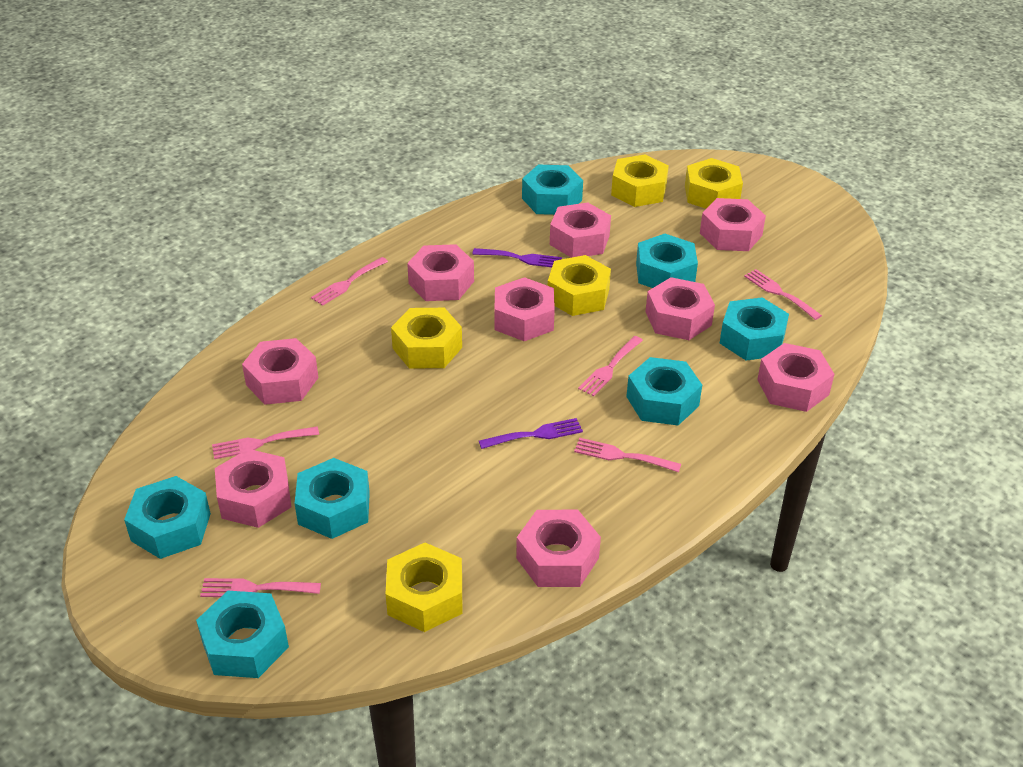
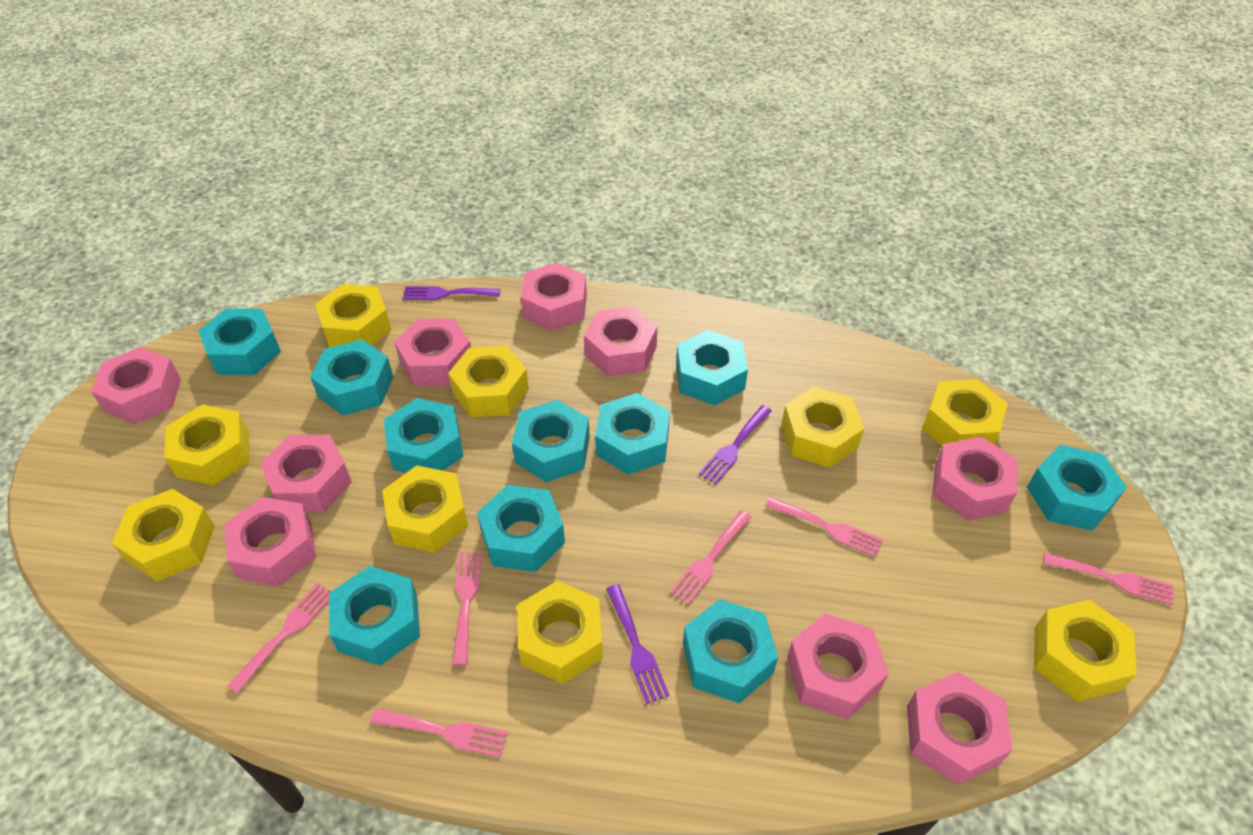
purple fork: 2 -> 3
turquoise nut: 7 -> 10
yellow nut: 5 -> 9

